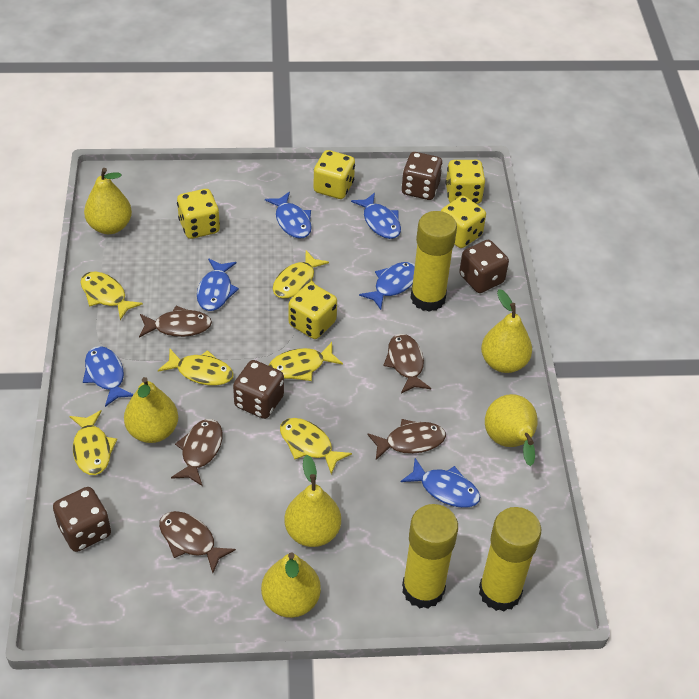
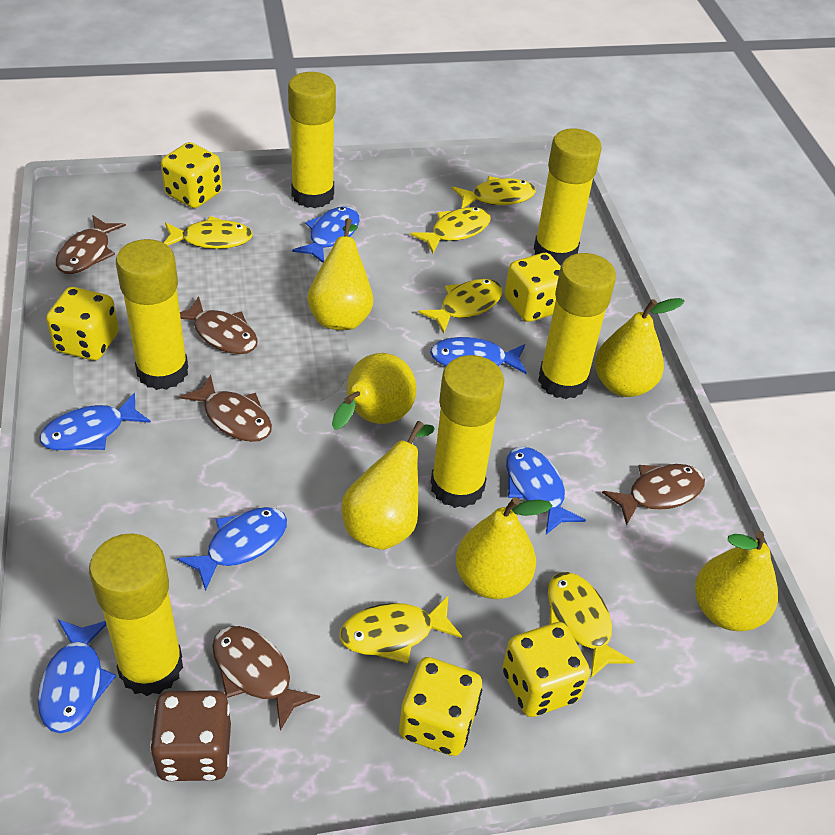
brown dice: 4 -> 1
yellow glue stick: 3 -> 6

